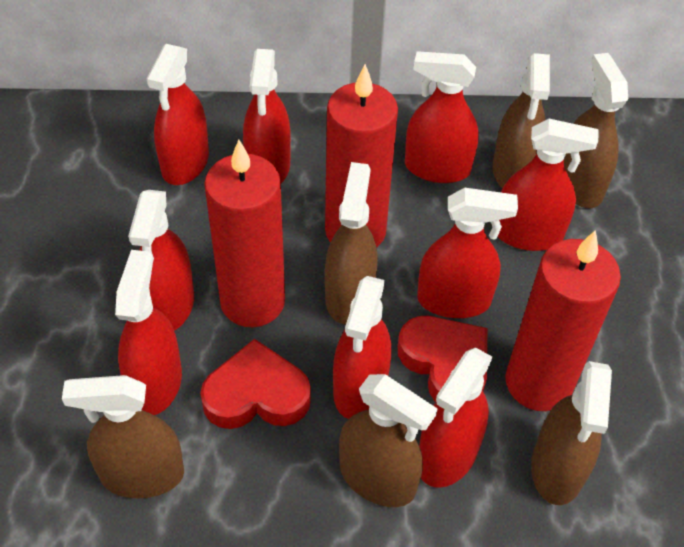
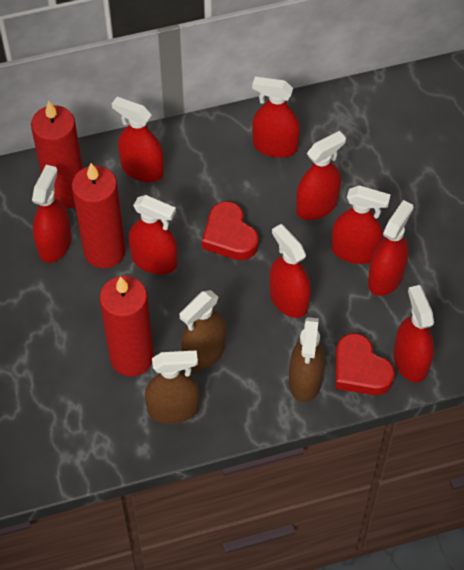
brown spray bottle: 6 -> 3

